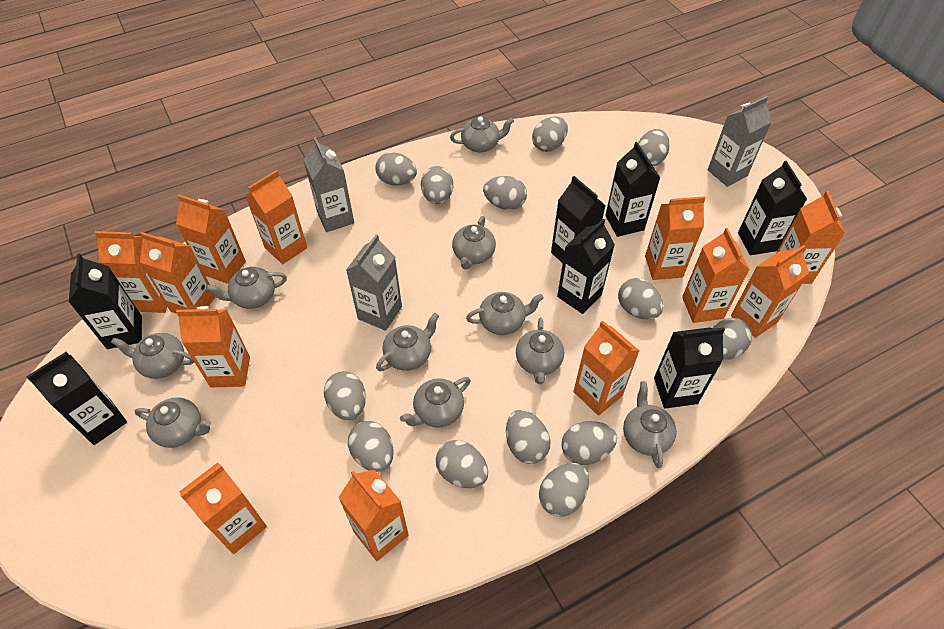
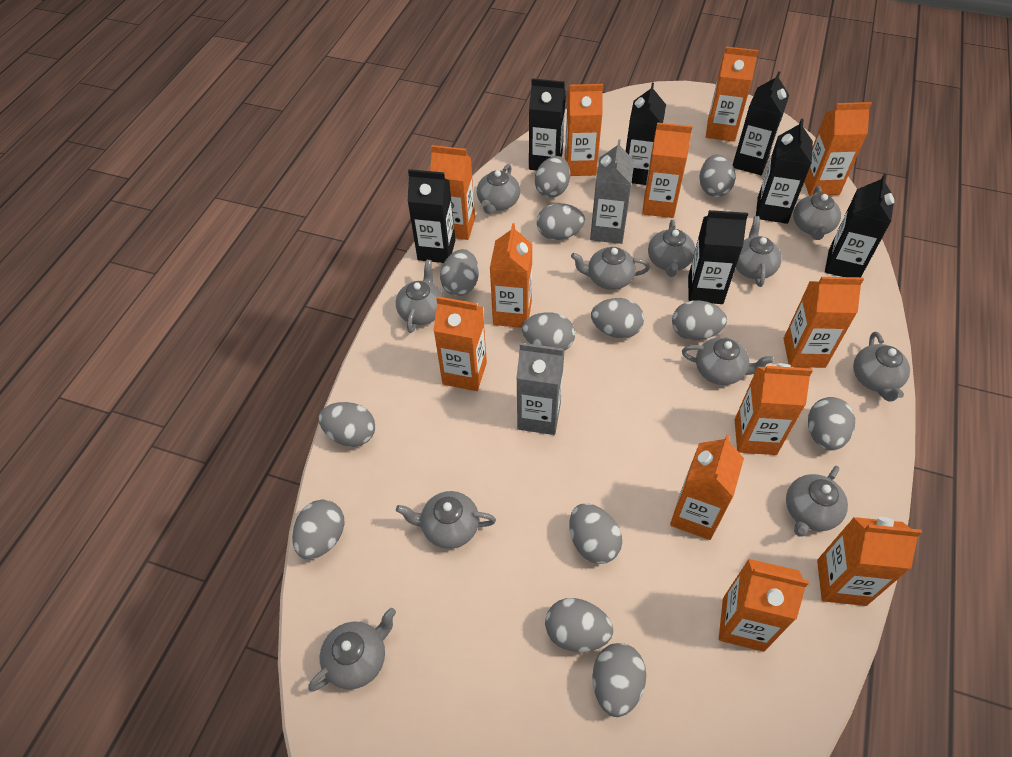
grey carton: 3 -> 2
grey teapot: 10 -> 11

